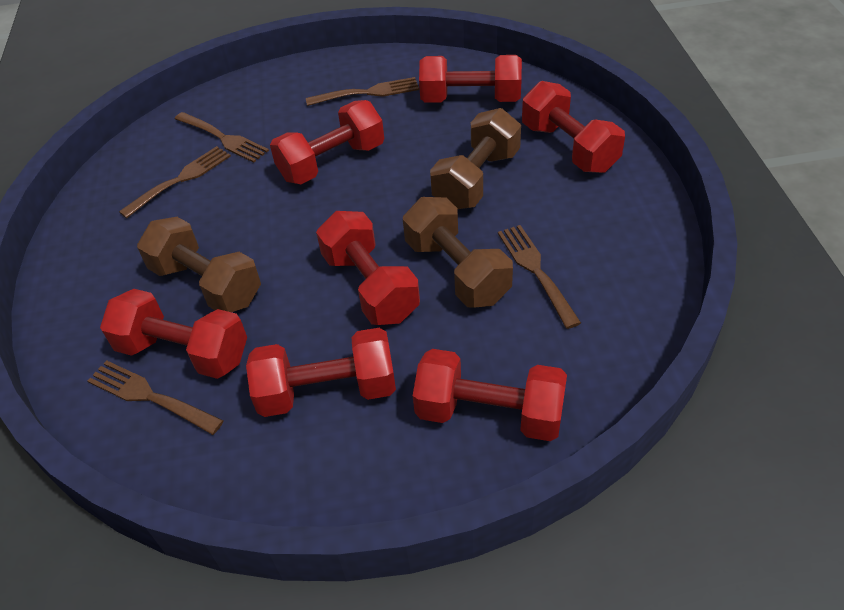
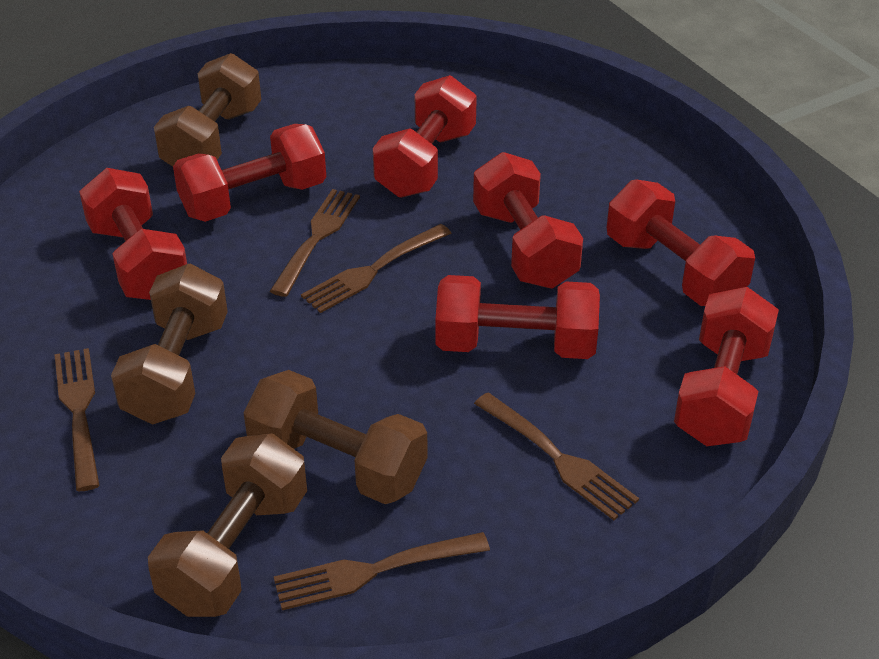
brown dumbbell: 3 -> 4

